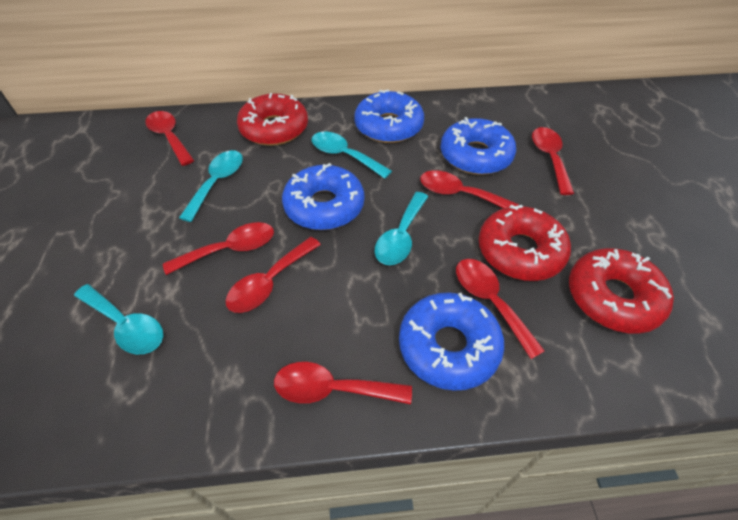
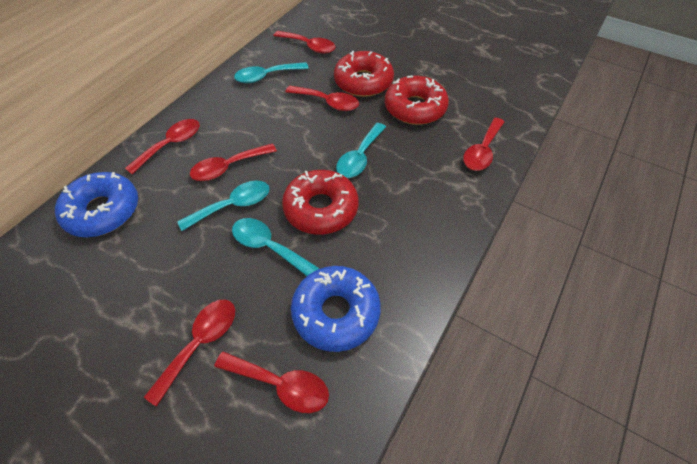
blue donut: 4 -> 2

